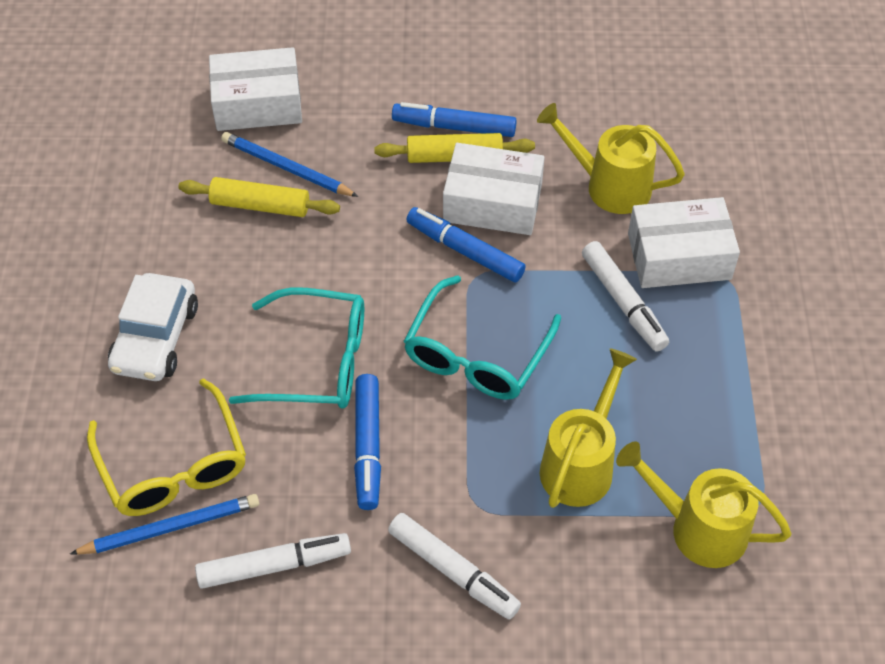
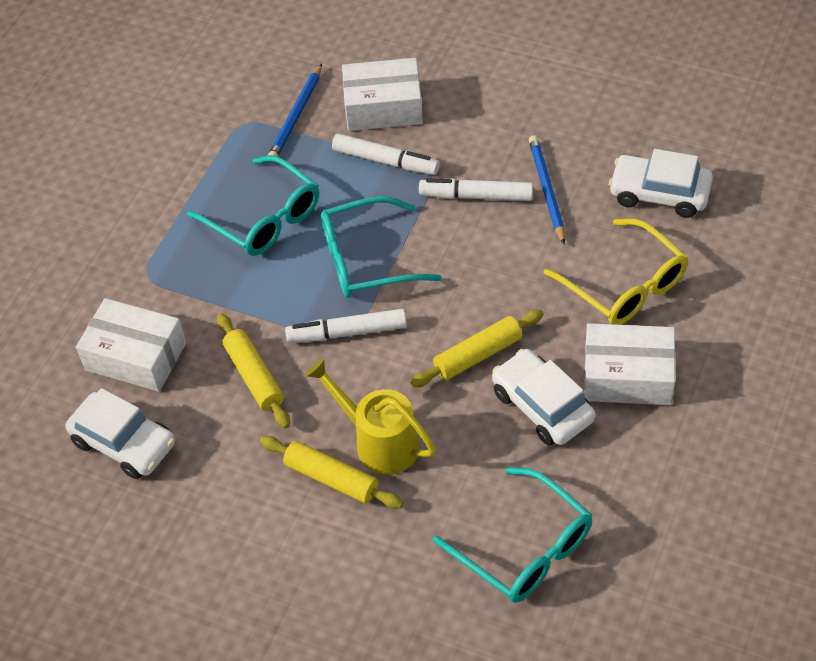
blue marker: 3 -> 0
turquoise glasses: 2 -> 3
white car: 1 -> 3
yellow rolling pin: 2 -> 3
yellow watering can: 3 -> 1

